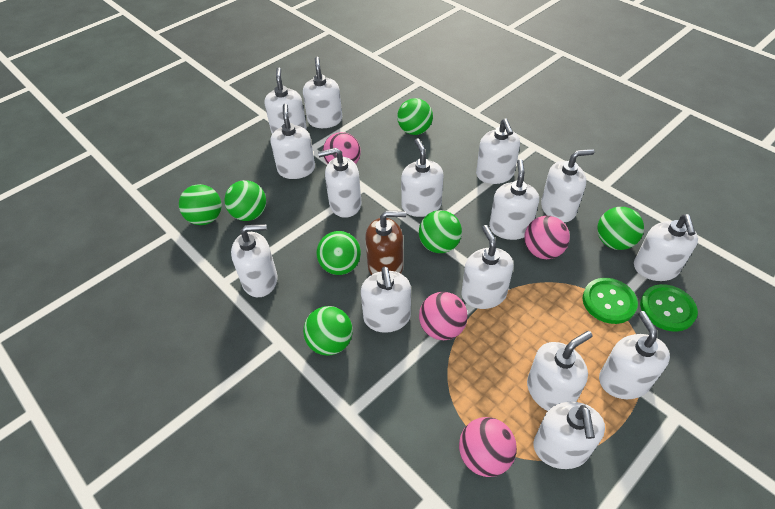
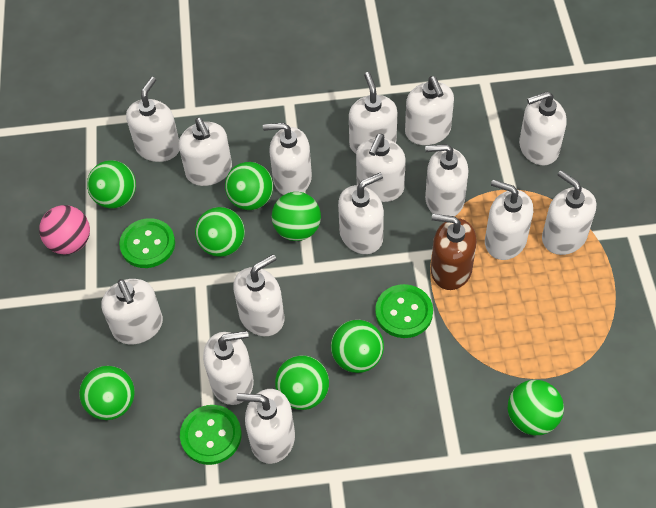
green ball: 7 -> 8
green button: 2 -> 3
pink ball: 4 -> 1

